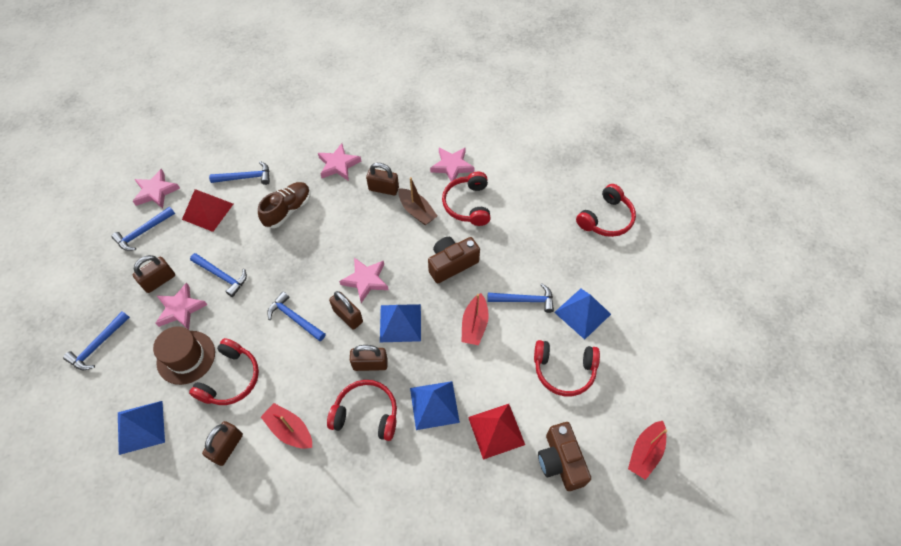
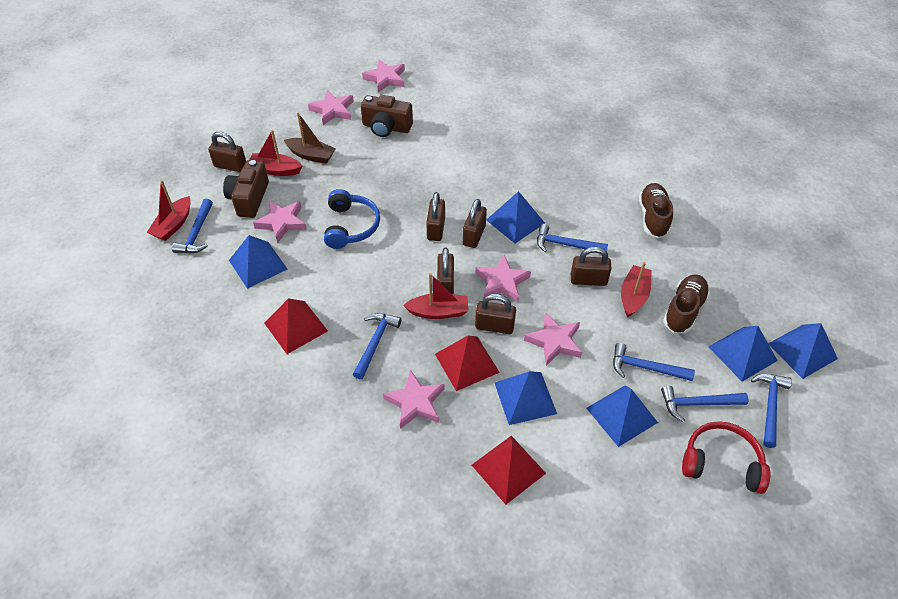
blue headphones: 0 -> 1
blue pyramid: 4 -> 6
brown hat: 1 -> 0
brown padlock: 5 -> 6
brown shoe: 1 -> 2
pink star: 5 -> 6
red boat: 3 -> 4
red headphones: 5 -> 1
red pyramid: 2 -> 3

